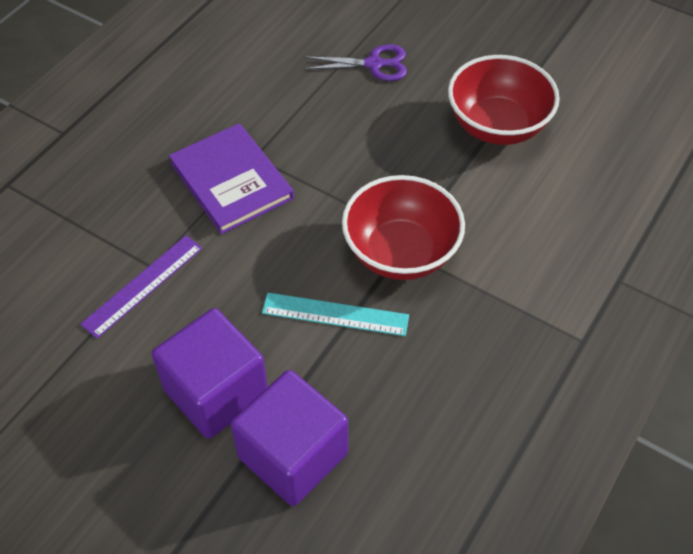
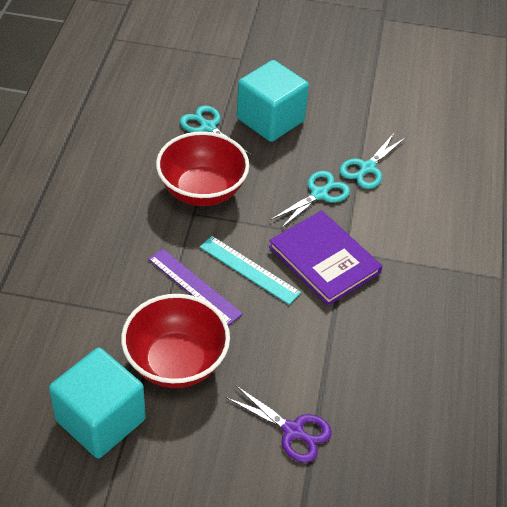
purple cube: 2 -> 0
turquoise cube: 0 -> 2
turquoise scissors: 0 -> 3

